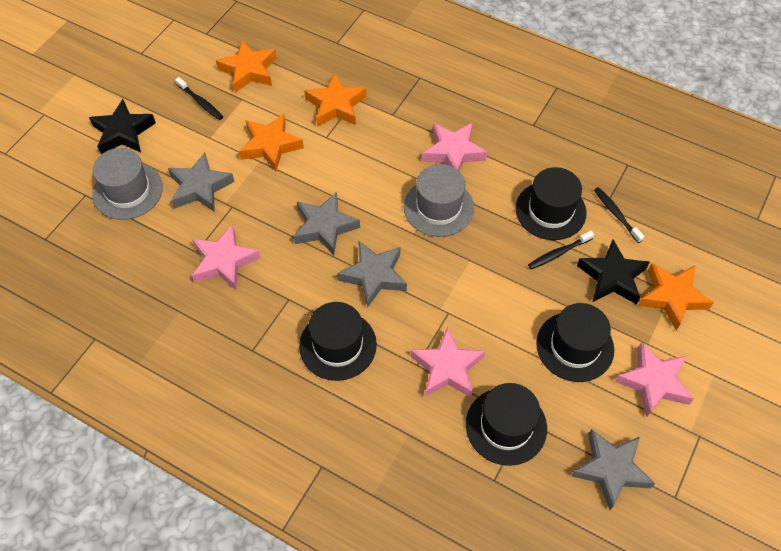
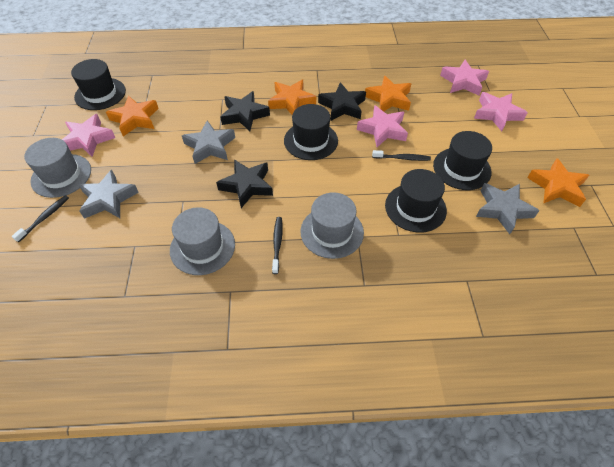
black star: 2 -> 3
grey hat: 2 -> 3
grey star: 4 -> 3

